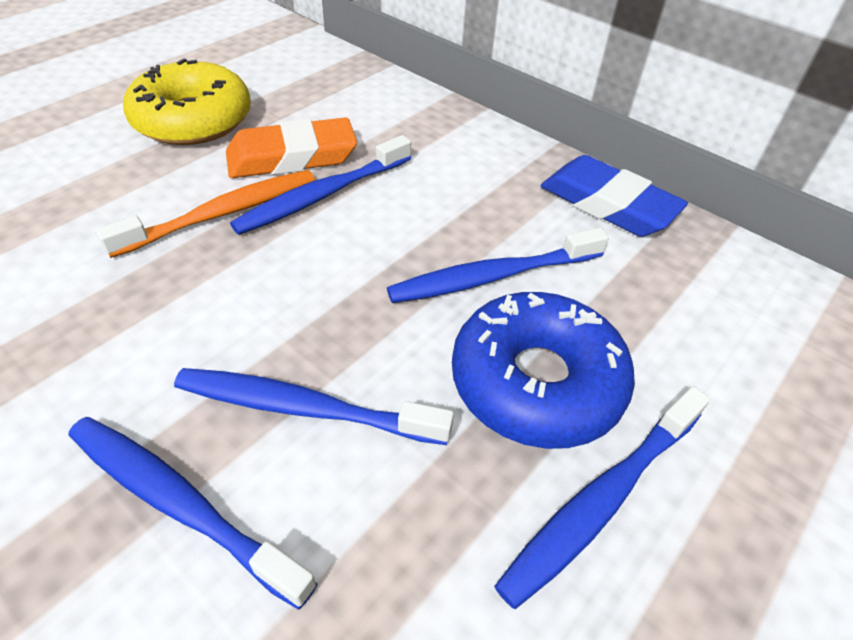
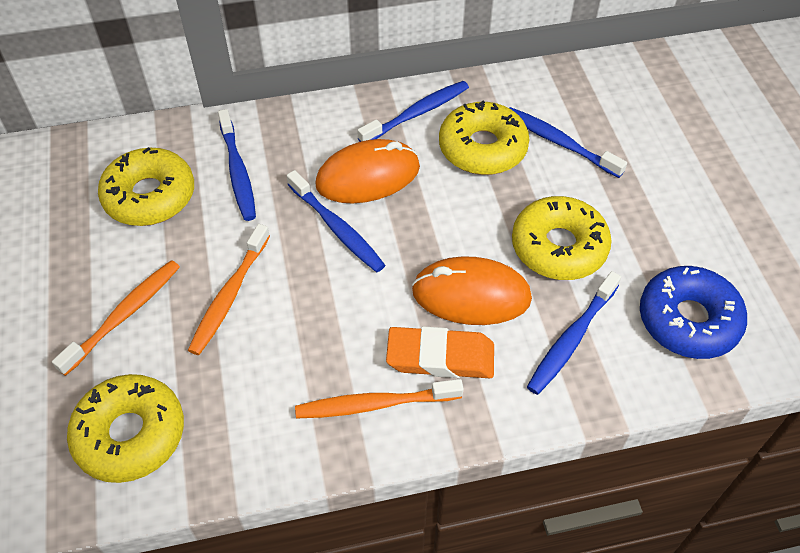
blue eraser: 1 -> 0
orange mouse: 0 -> 2
orange toothbrush: 1 -> 3
yellow donut: 1 -> 4

